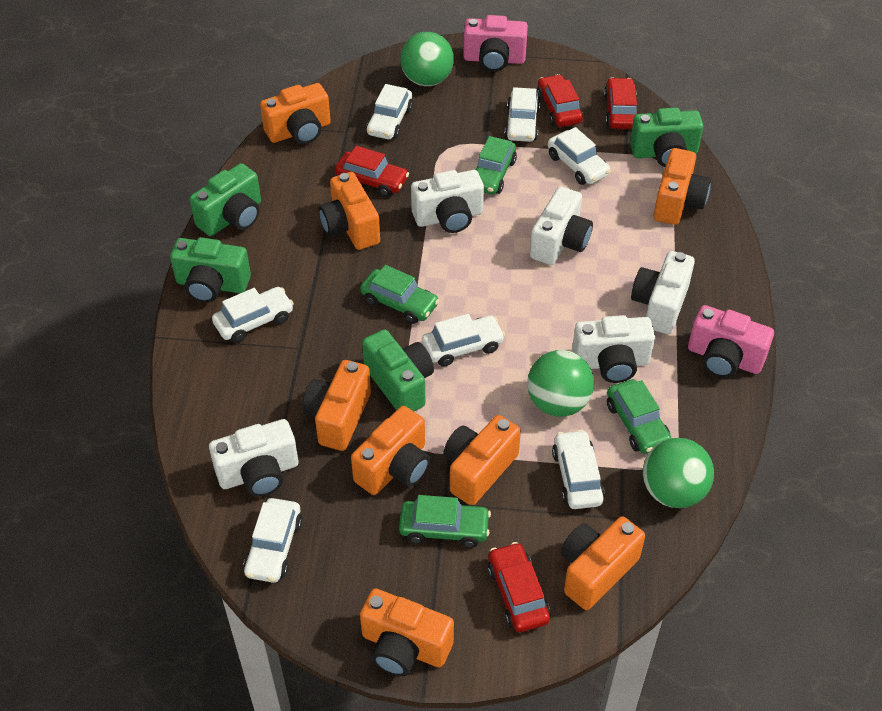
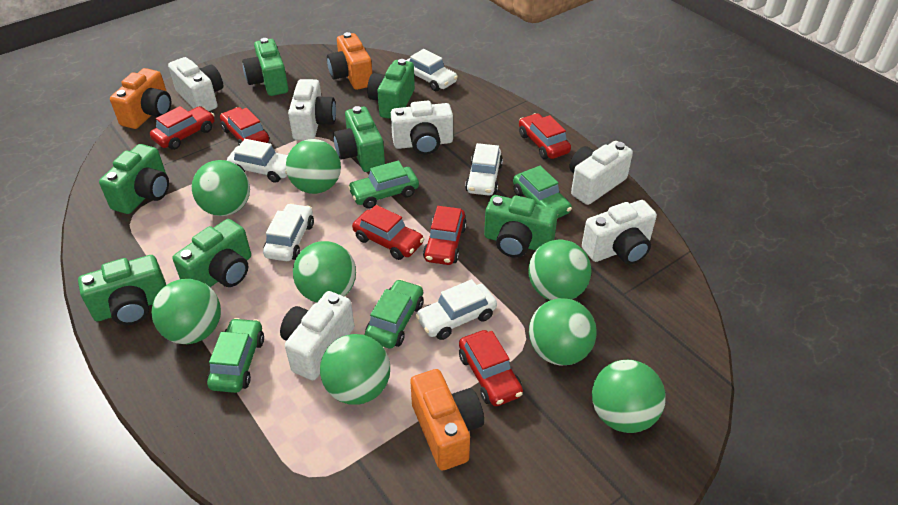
green ball: 3 -> 8
green camera: 4 -> 7
orange camera: 8 -> 3
pink camera: 2 -> 0
red car: 4 -> 6
white camera: 5 -> 6
white car: 7 -> 5

